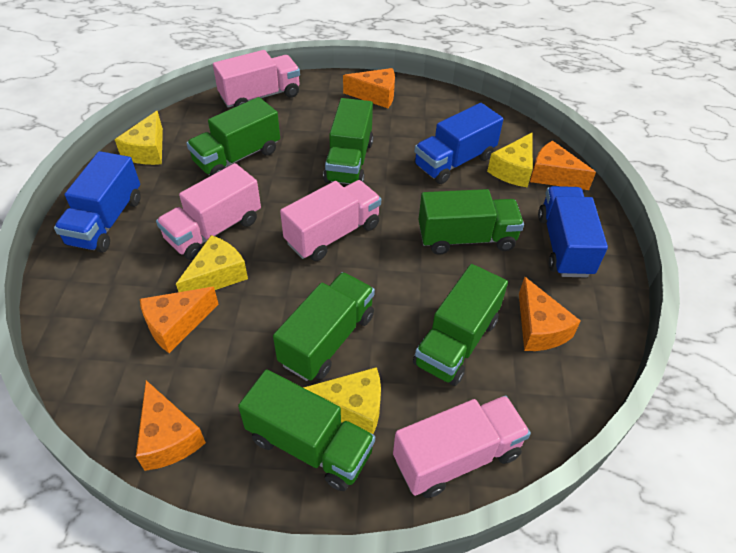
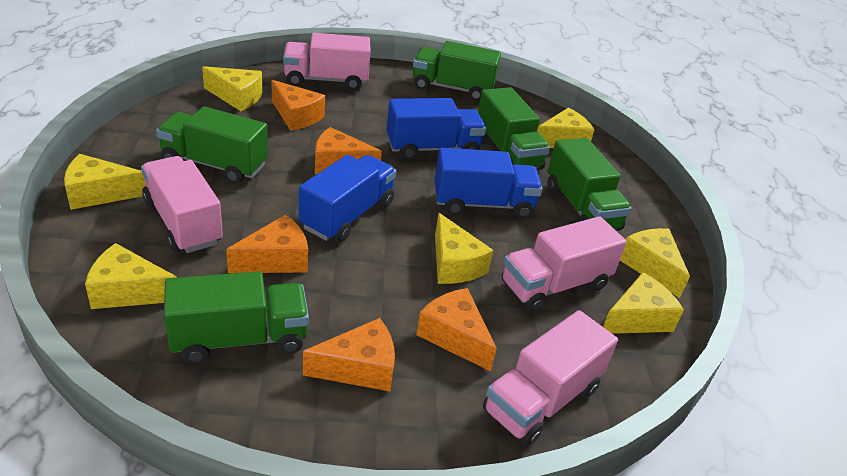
green truck: 6 -> 5
yellow cheese: 4 -> 7

